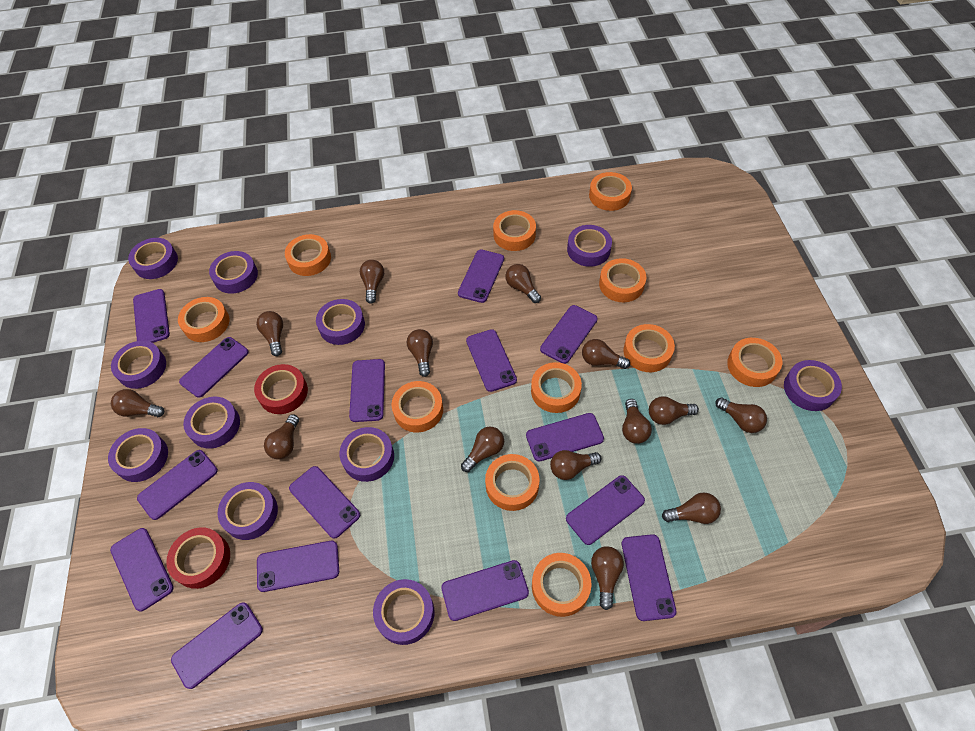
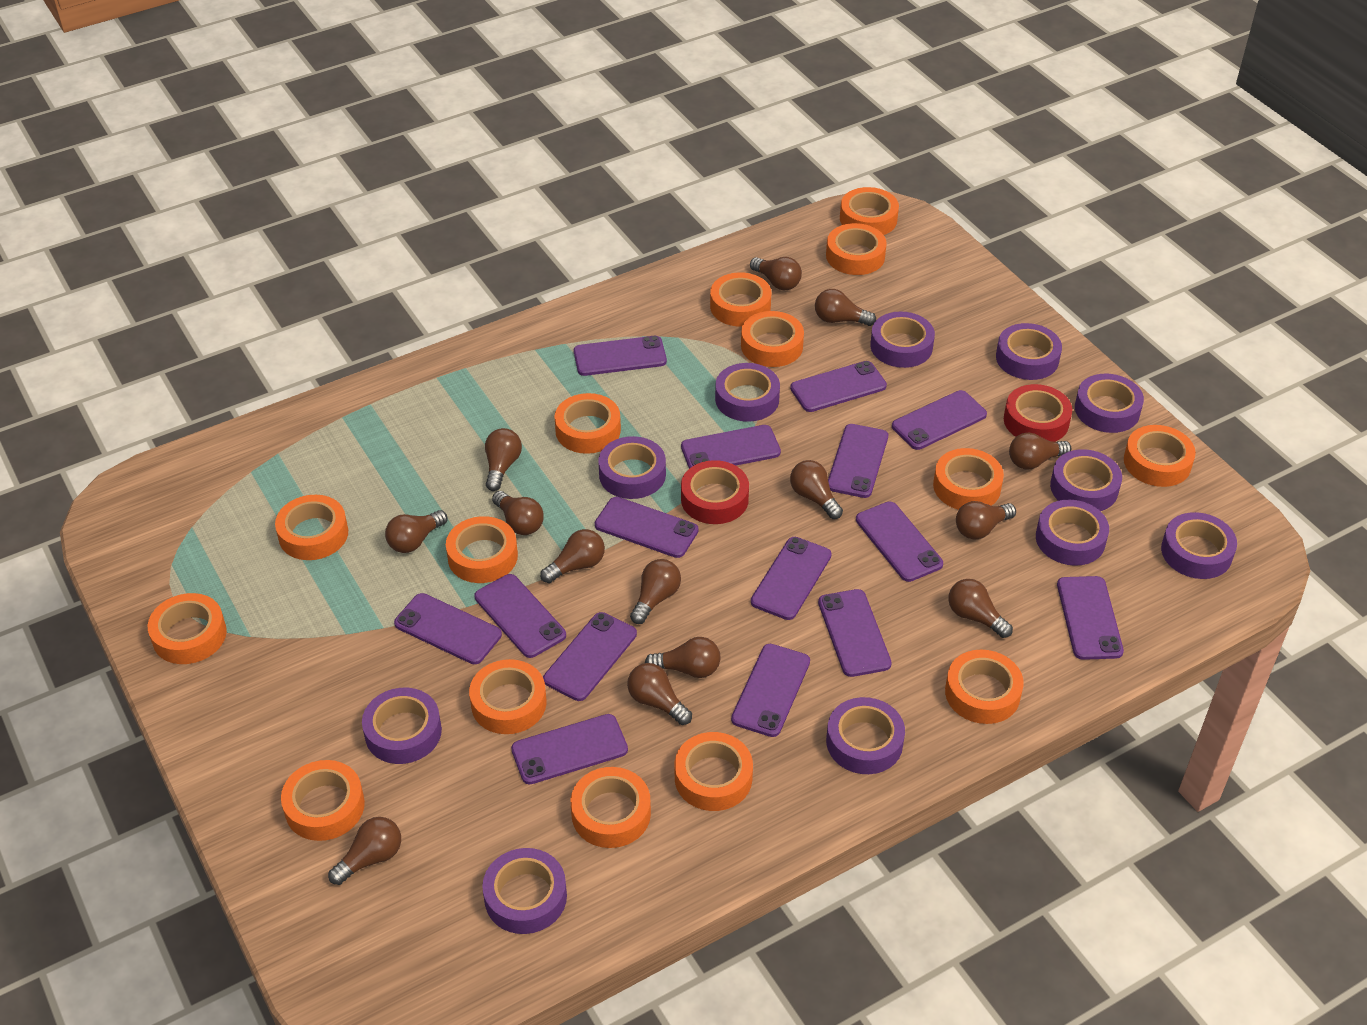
orange tape: 11 -> 15

